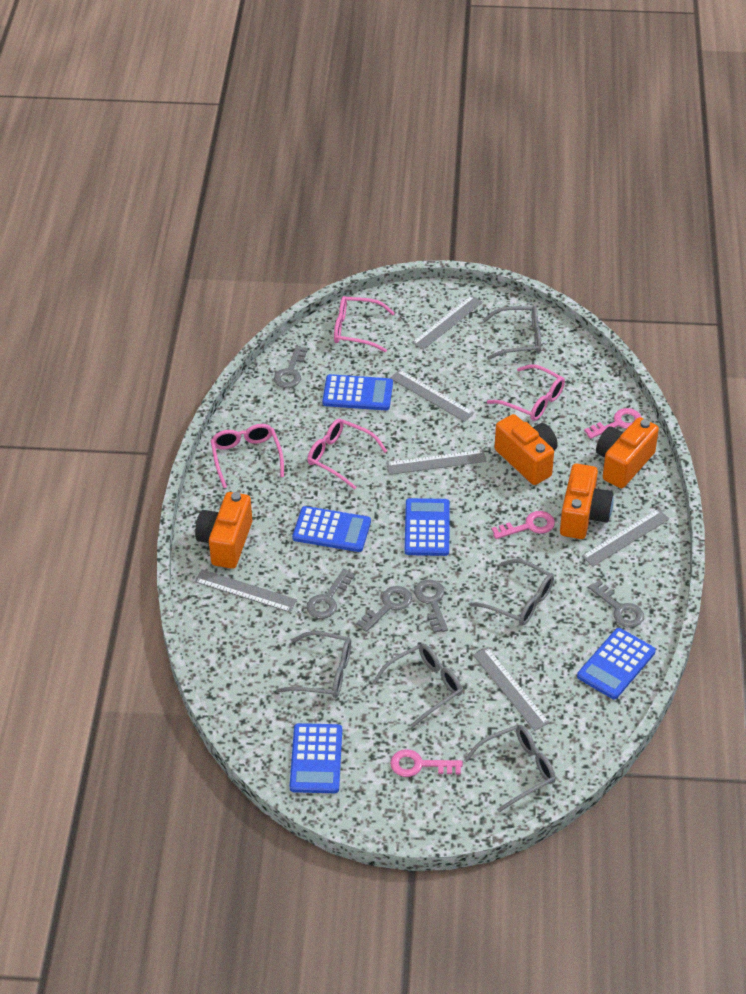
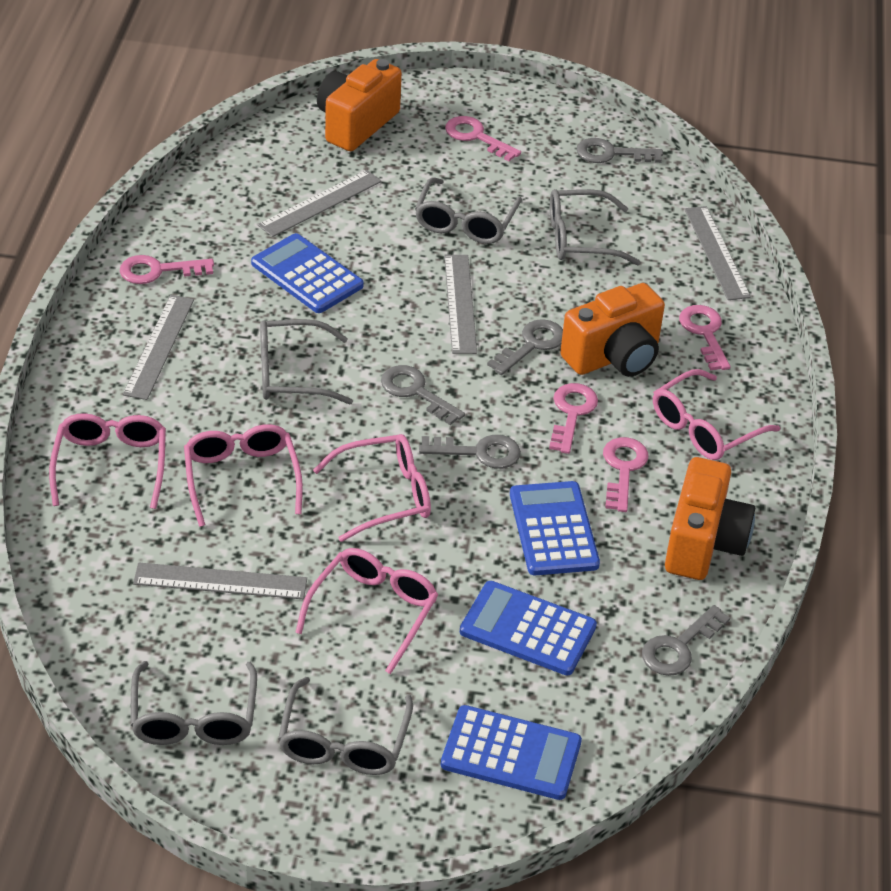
blue calculator: 5 -> 4
grey ruler: 6 -> 5
orange camera: 4 -> 3
pink glasses: 4 -> 5
pink key: 3 -> 5

